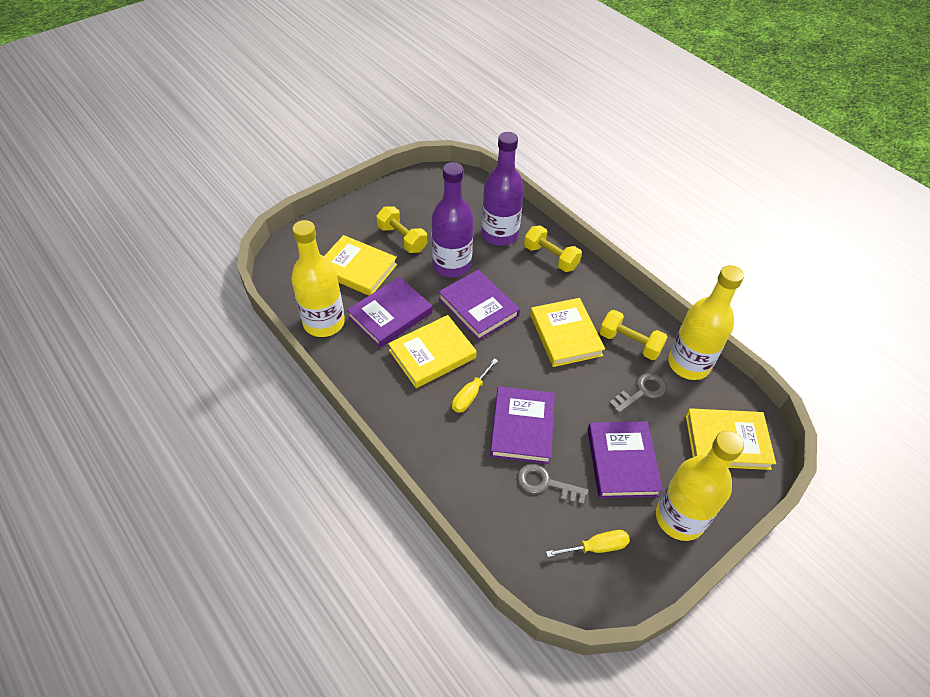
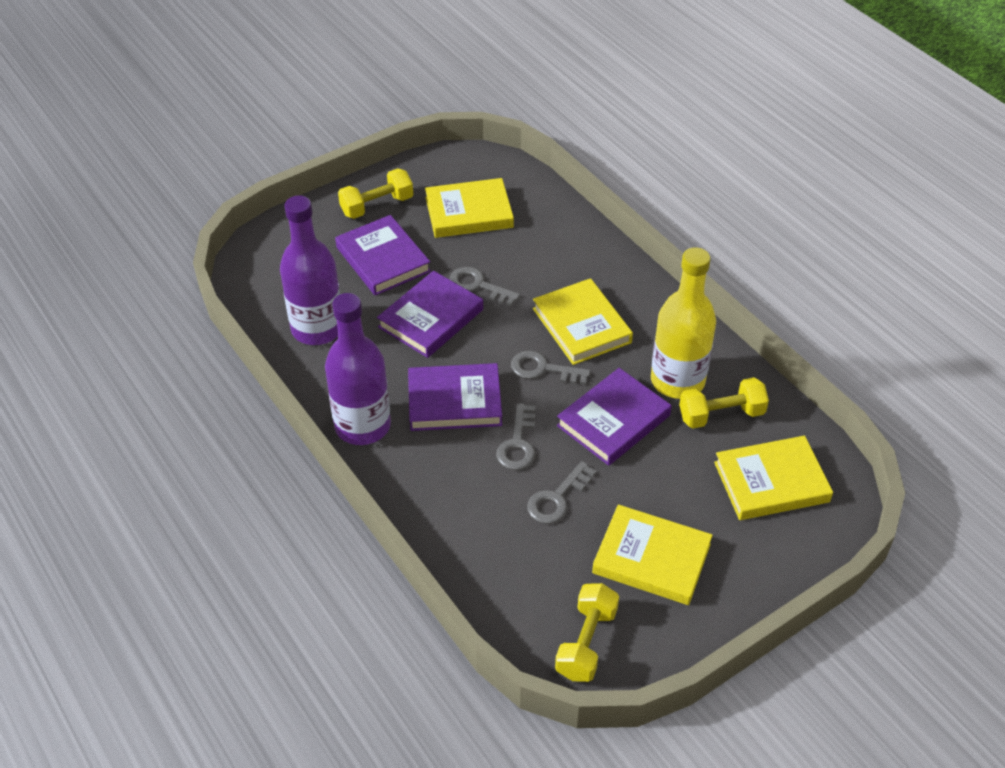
grey key: 2 -> 4
yellow bottle: 3 -> 1
yellow screwdriver: 2 -> 0

